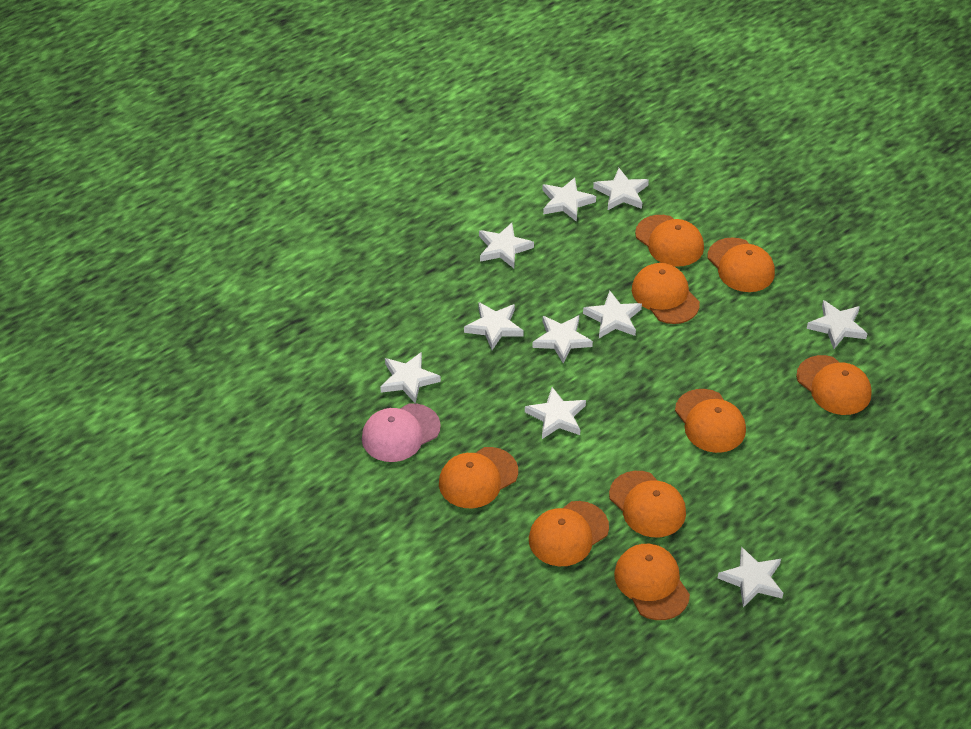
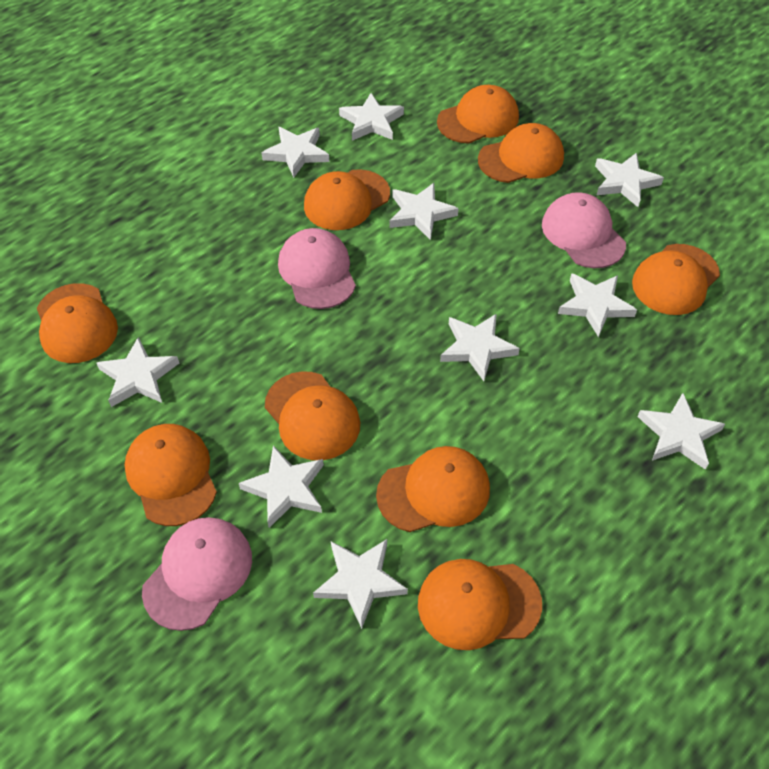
pink cap: 1 -> 3

